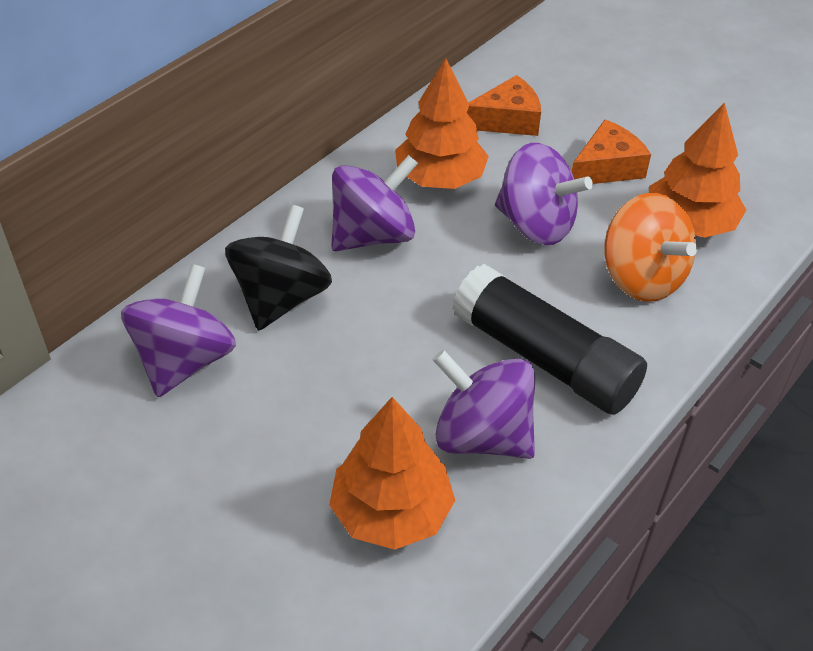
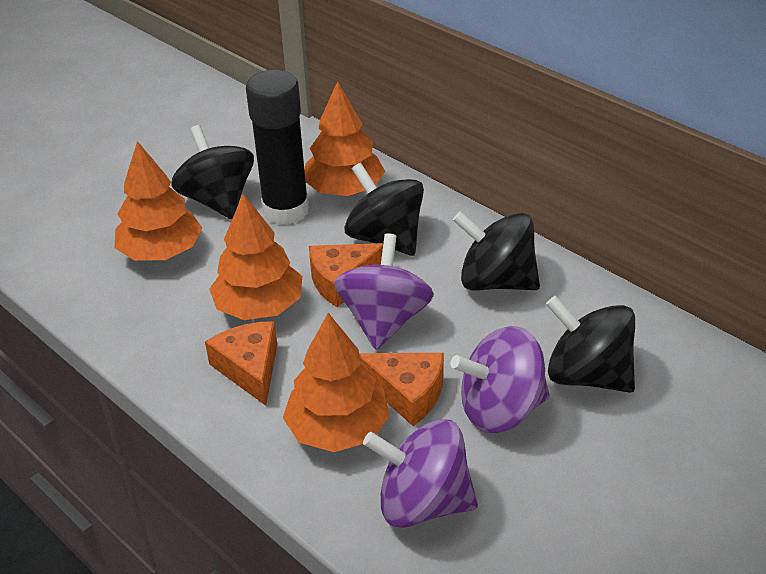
black spinning top: 1 -> 4
orange cheese: 2 -> 3
orange spinning top: 1 -> 0
orange tree: 3 -> 4
purple spinning top: 4 -> 3

